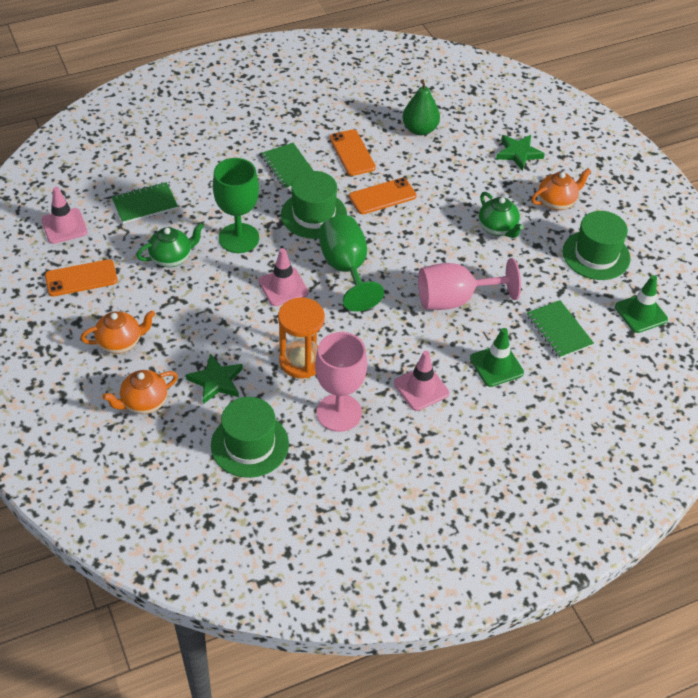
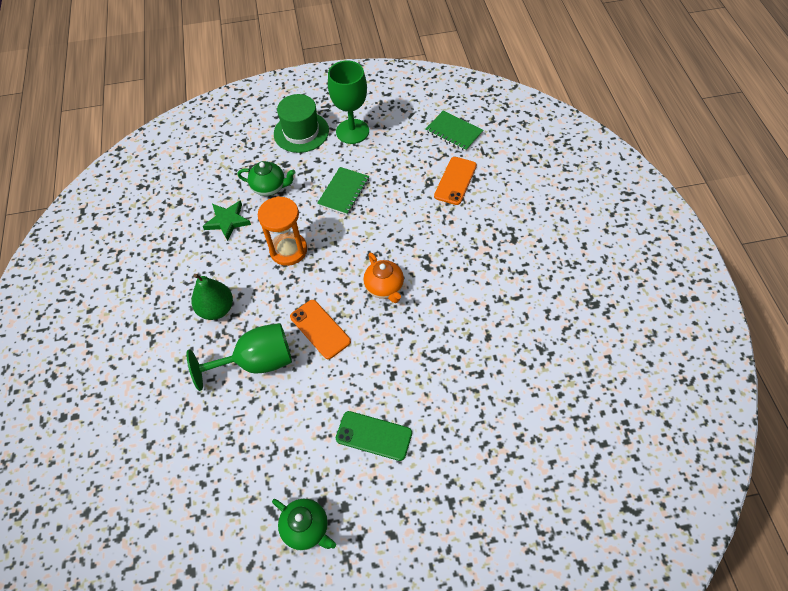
green hat: 3 -> 1
green notebook: 3 -> 2
green phone: 0 -> 1
green star: 2 -> 1
green traffic cone: 2 -> 0
orange phone: 3 -> 2
orange teapot: 3 -> 1
pink goblet: 2 -> 0
pink traffic cone: 3 -> 0

